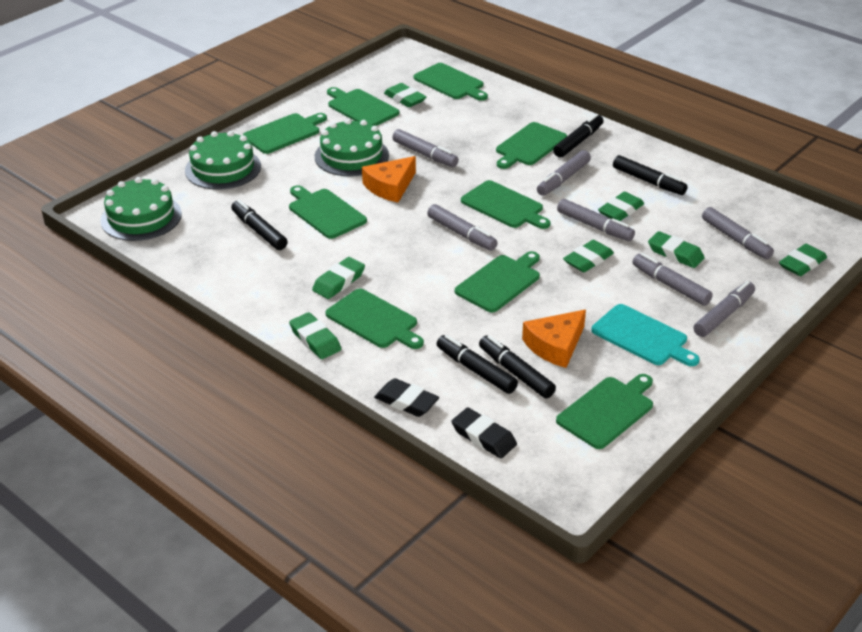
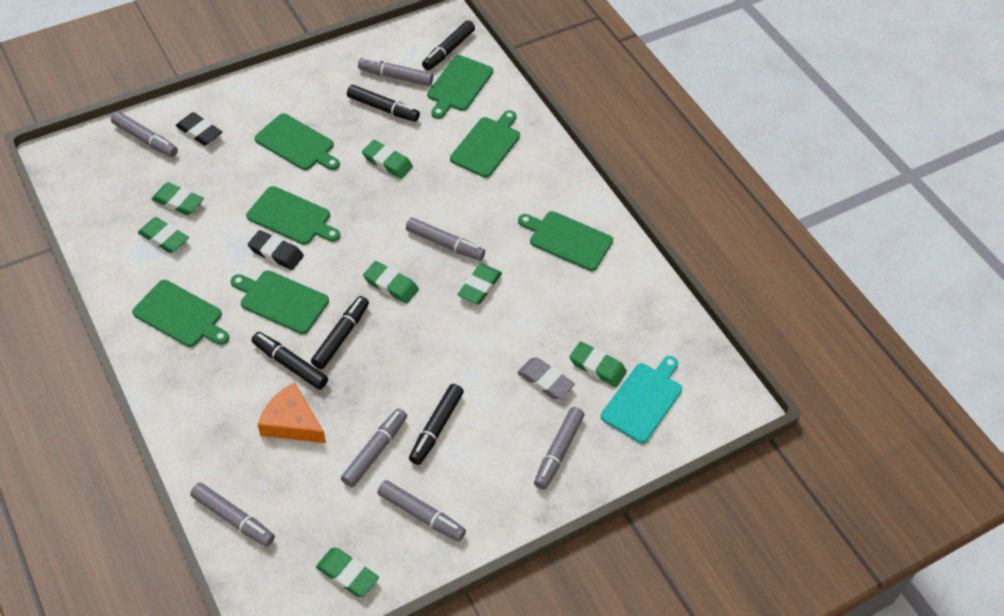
green cake: 3 -> 0
green cutting board: 9 -> 7
grey eraser: 0 -> 1
orange cheese: 2 -> 1

